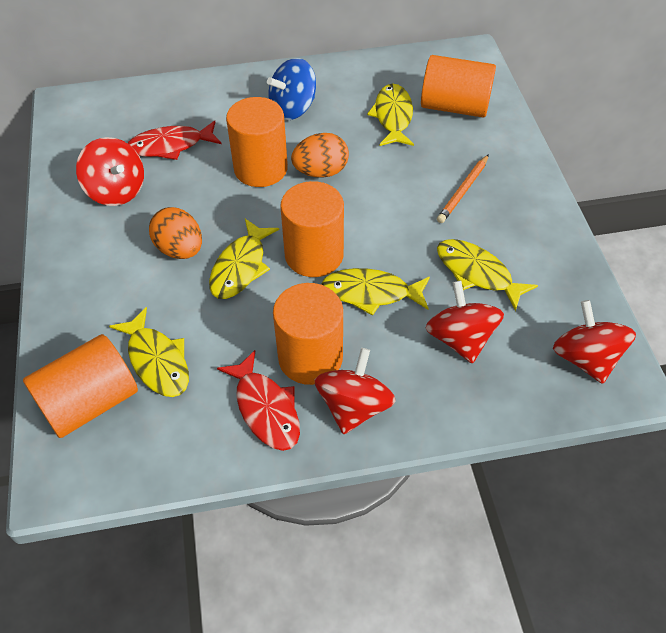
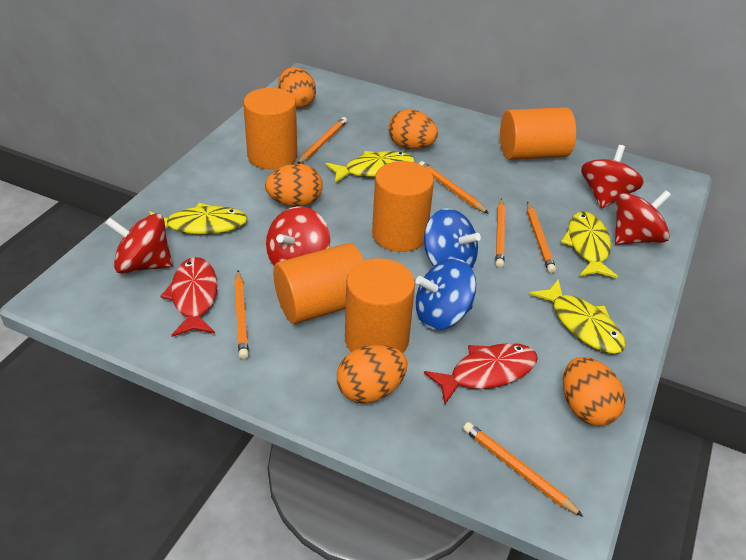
blue spinning top: 1 -> 2
orange egg: 2 -> 5
orange pencil: 1 -> 6
yellow fish: 5 -> 4

